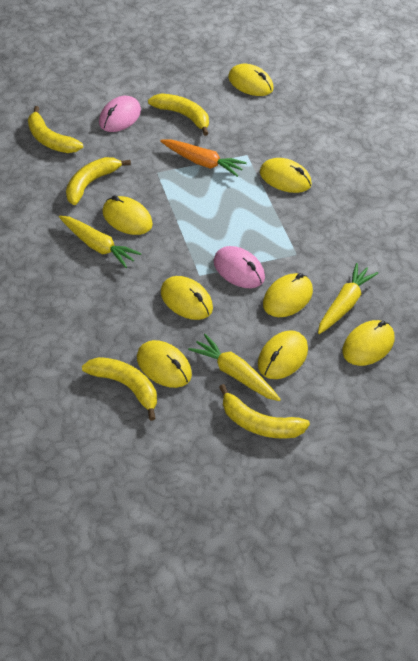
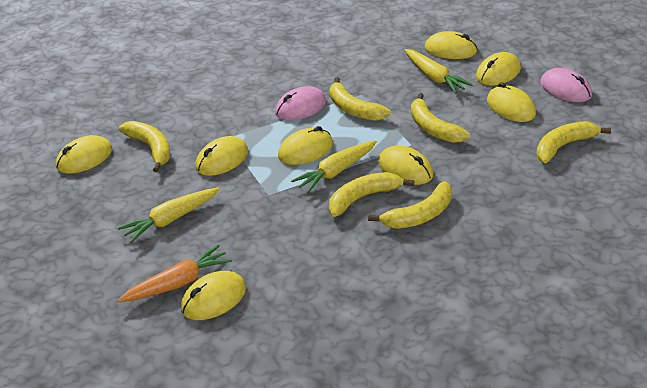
yellow banana: 5 -> 6

